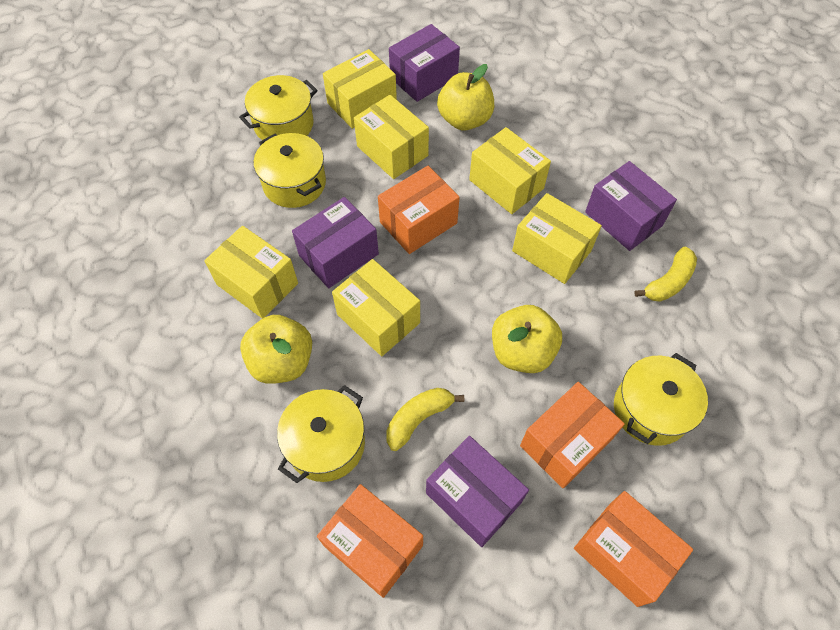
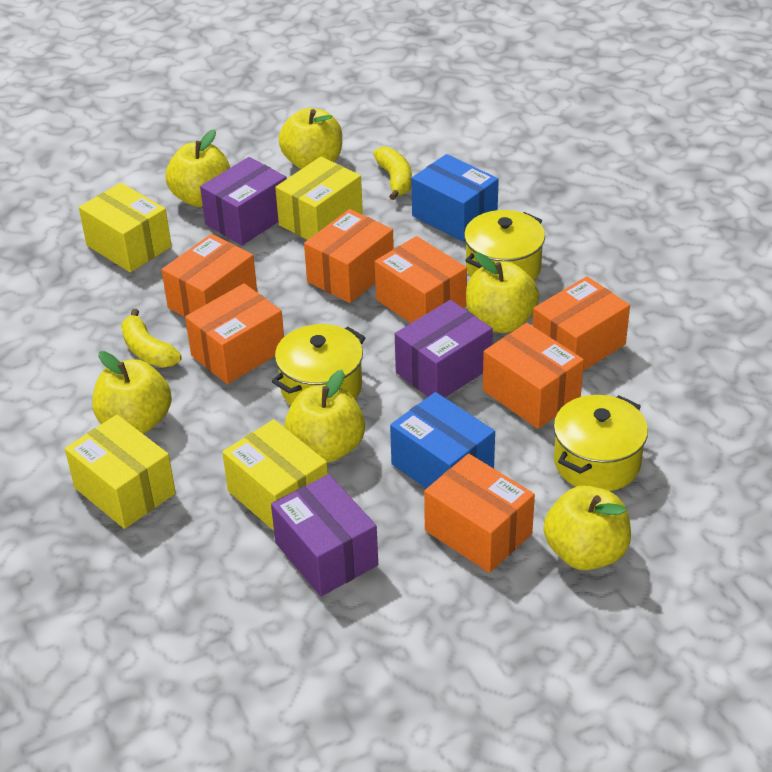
blue box: 0 -> 2
orange box: 4 -> 7
purple box: 4 -> 3
yellow apple: 3 -> 6
yellow box: 6 -> 4
yellow pot: 4 -> 3

